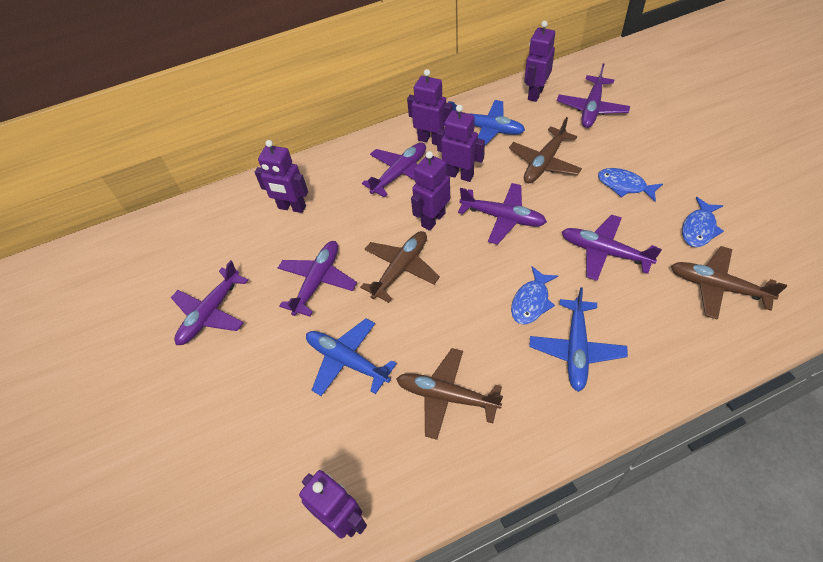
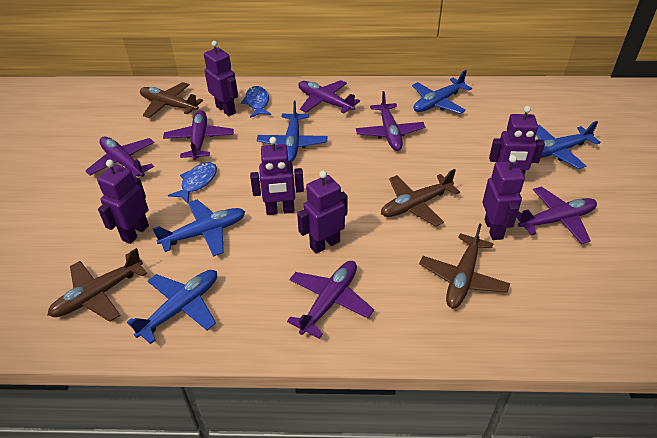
blue fish: 3 -> 2
blue plane: 3 -> 5

